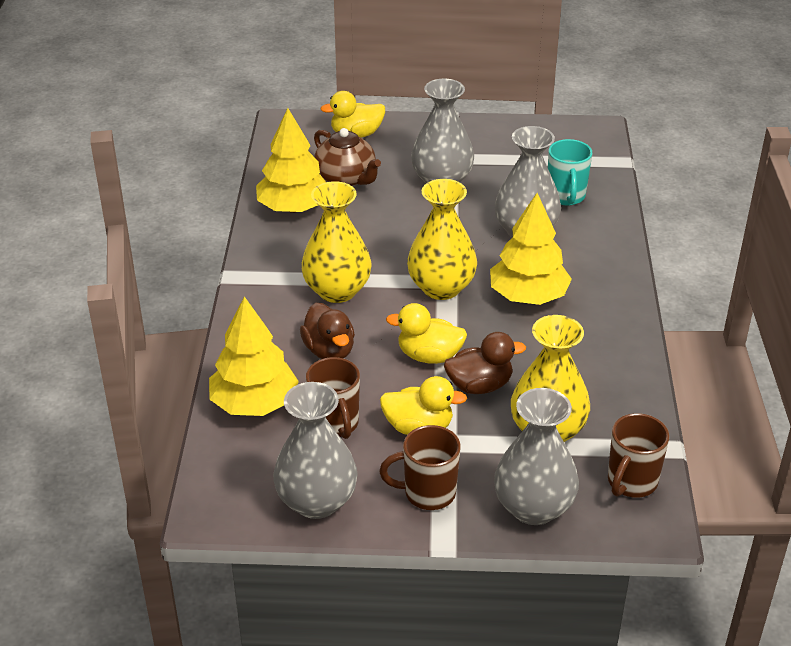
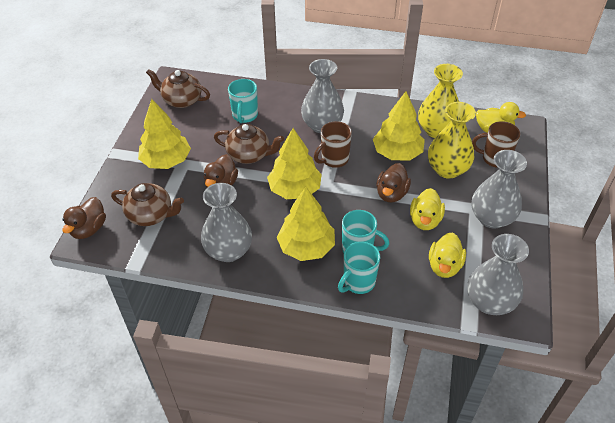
brown duck: 2 -> 3
brown mug: 3 -> 2
brown teapot: 1 -> 3
turquoise mug: 1 -> 3
yellow tree: 3 -> 4
yellow vase: 3 -> 2

